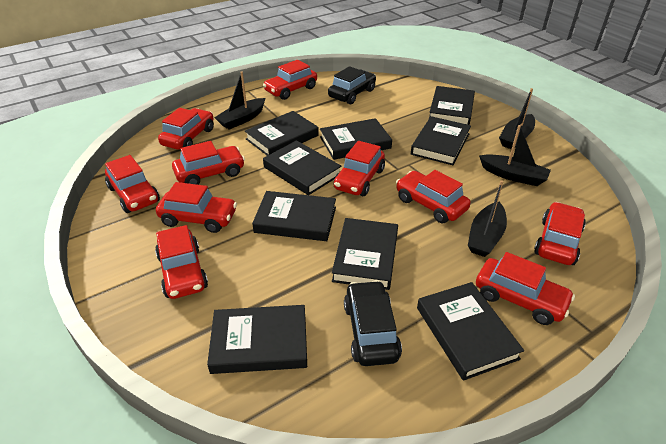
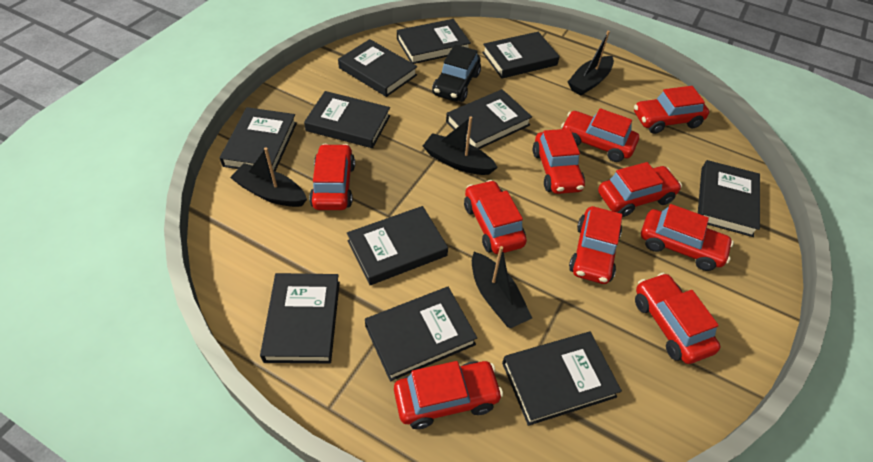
black book: 9 -> 11
black car: 2 -> 1

